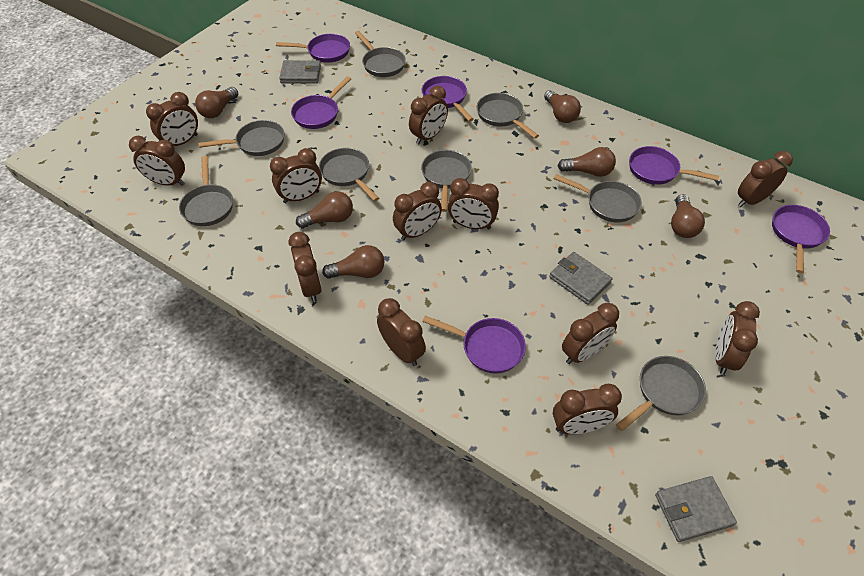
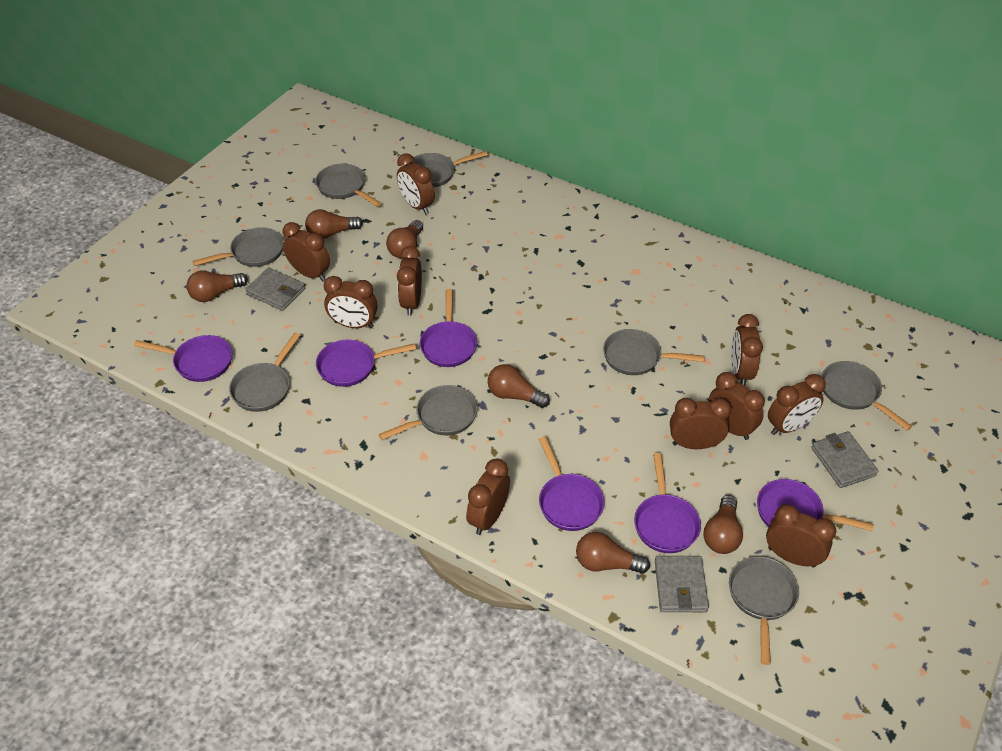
brown clock: 12 -> 10

